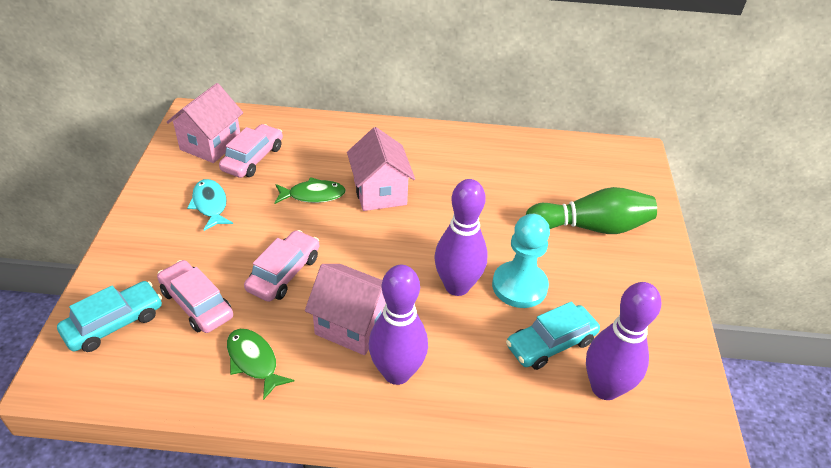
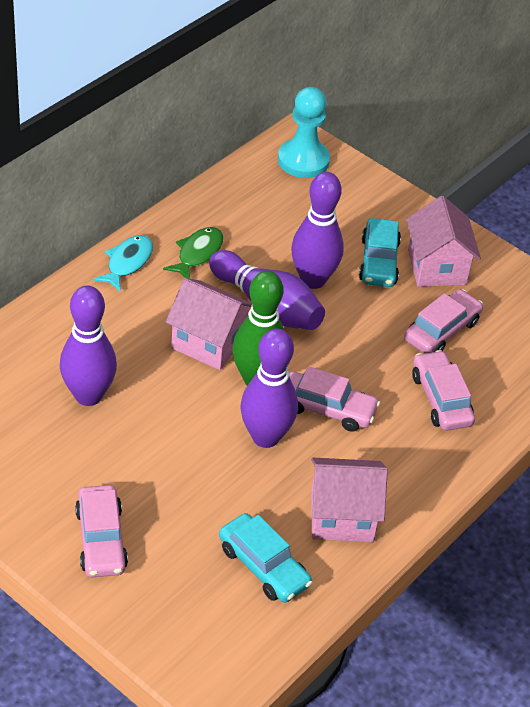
green fish: 2 -> 1
pink car: 3 -> 4
purple bowling pin: 3 -> 4

